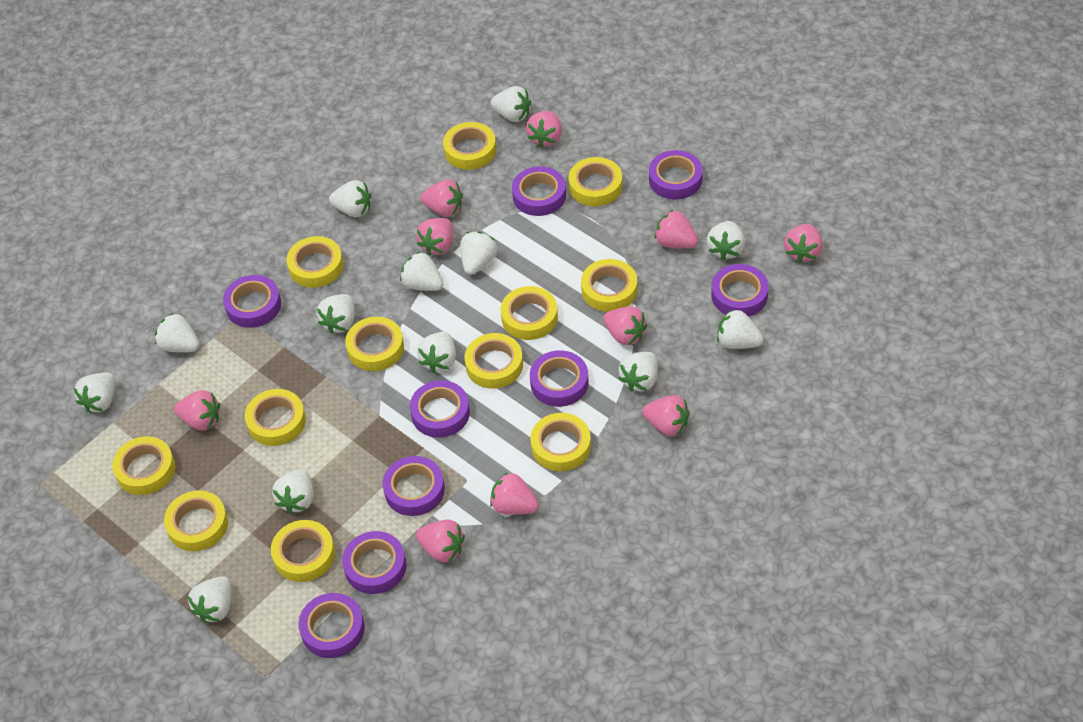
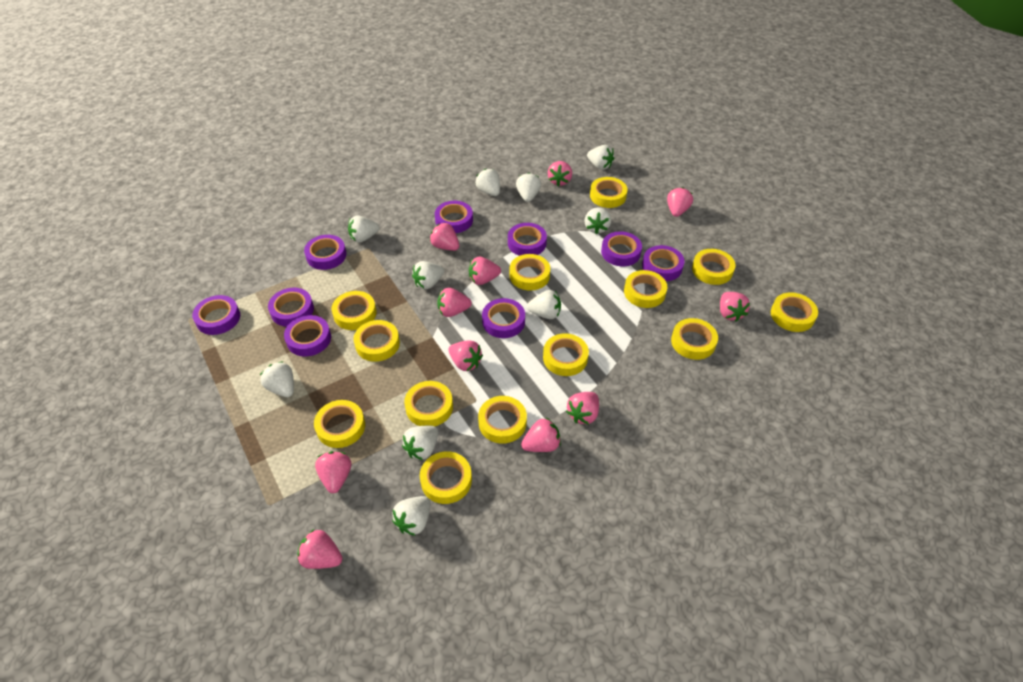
pink strawberry: 10 -> 11
white strawberry: 13 -> 10
yellow tape: 12 -> 13

